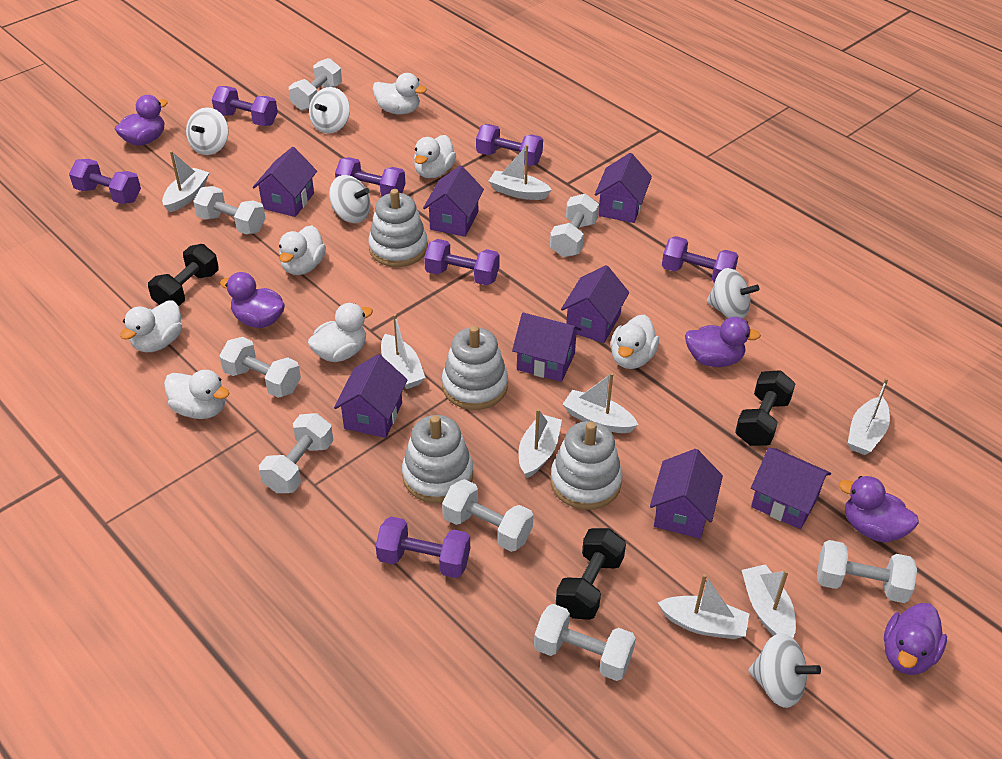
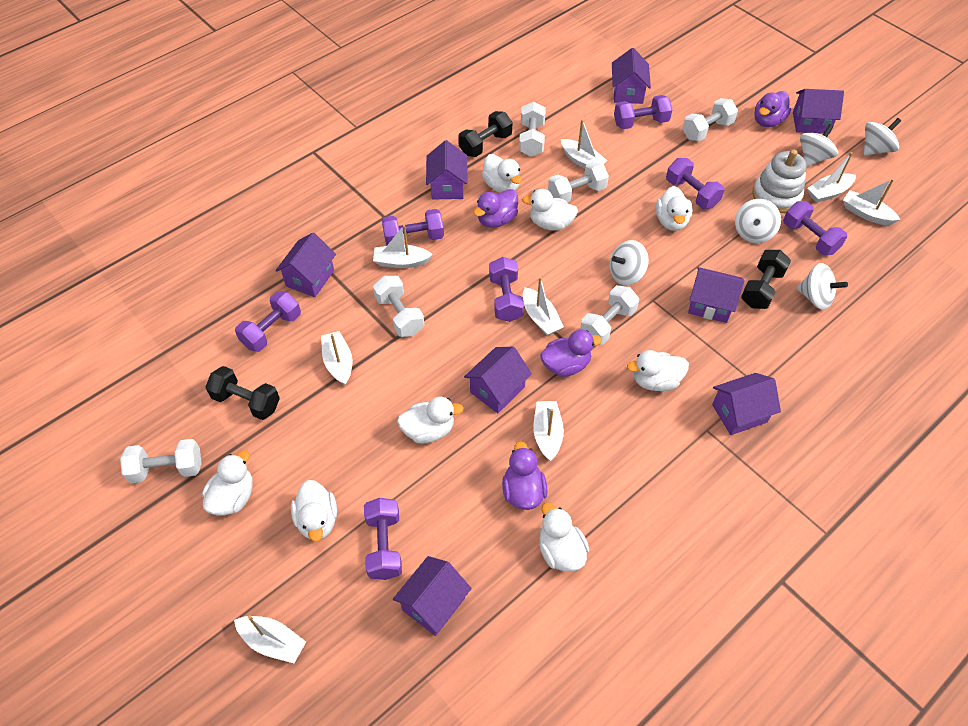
purple duck: 5 -> 4
white duck: 7 -> 8
white dumbbell: 8 -> 6
white stacking toy: 4 -> 1

